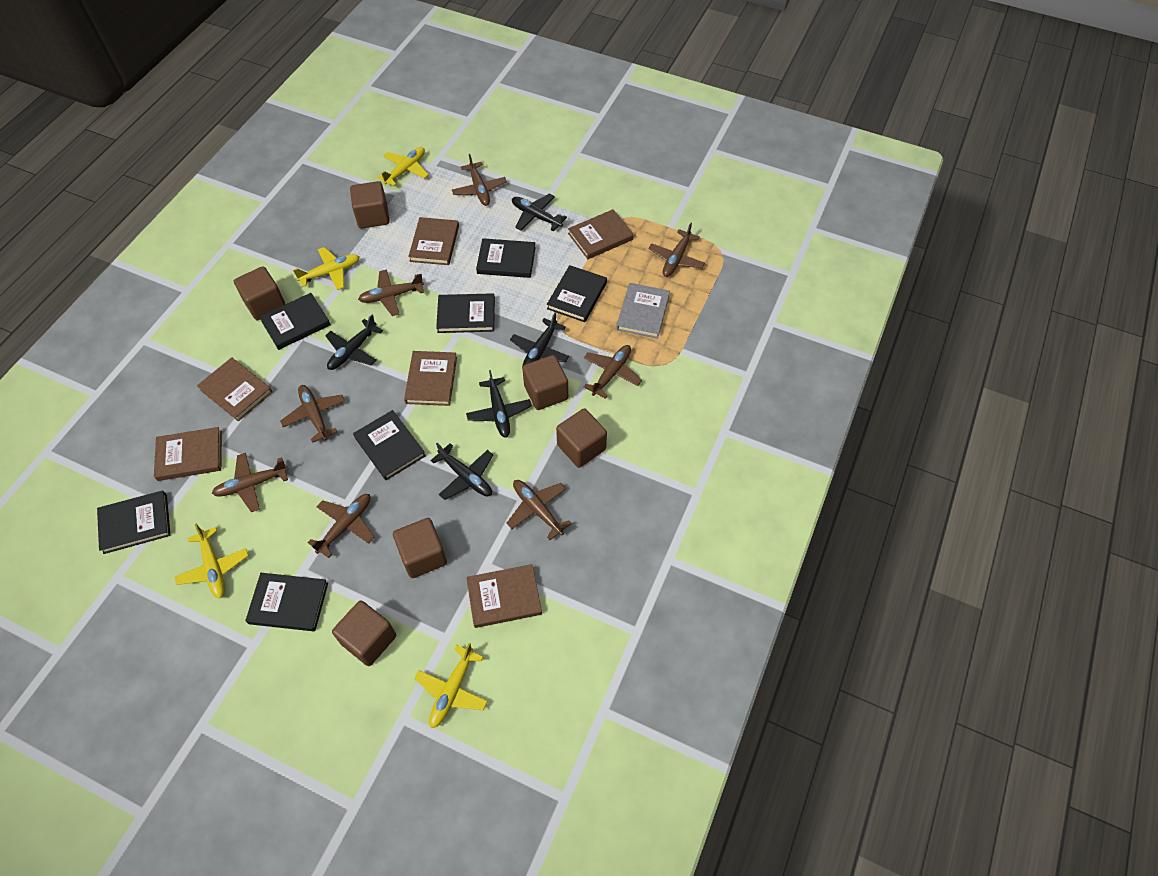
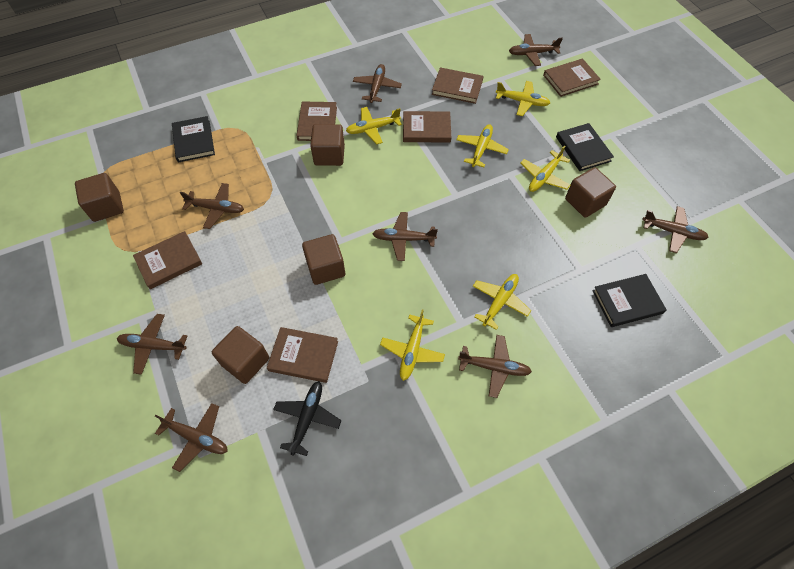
black book: 7 -> 3
black plane: 5 -> 1
brown cube: 6 -> 5
grey book: 1 -> 0
yellow plane: 4 -> 6

